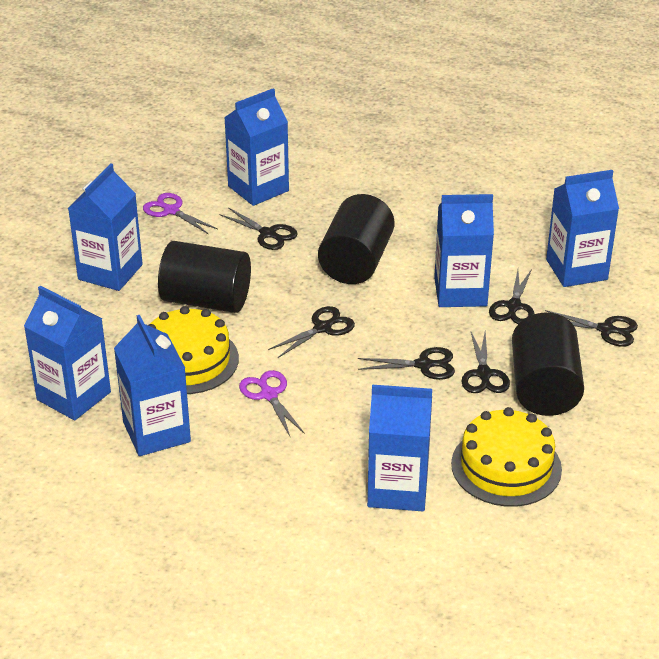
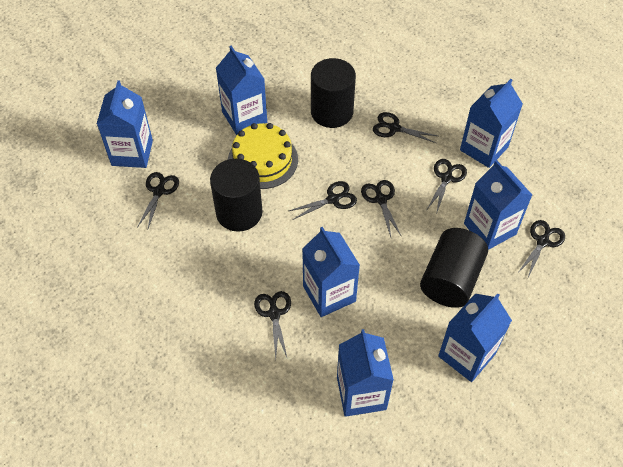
black scissors: 6 -> 7
purple scissors: 2 -> 0
yellow cake: 2 -> 1

